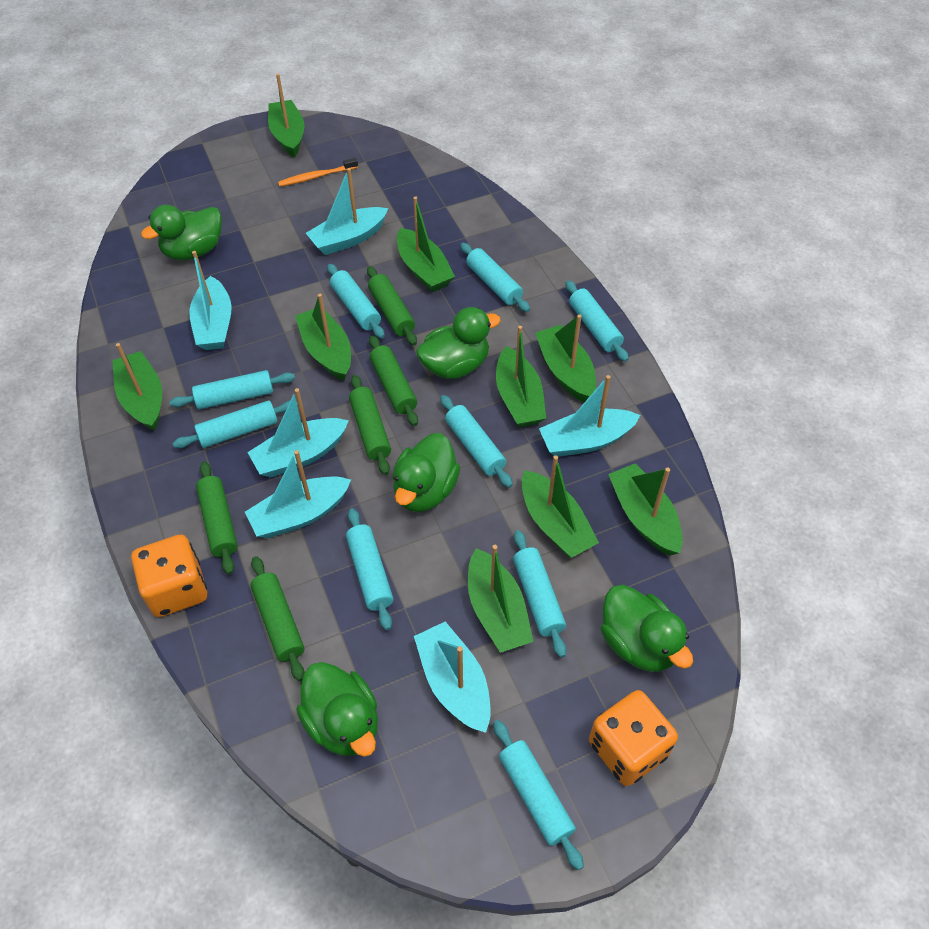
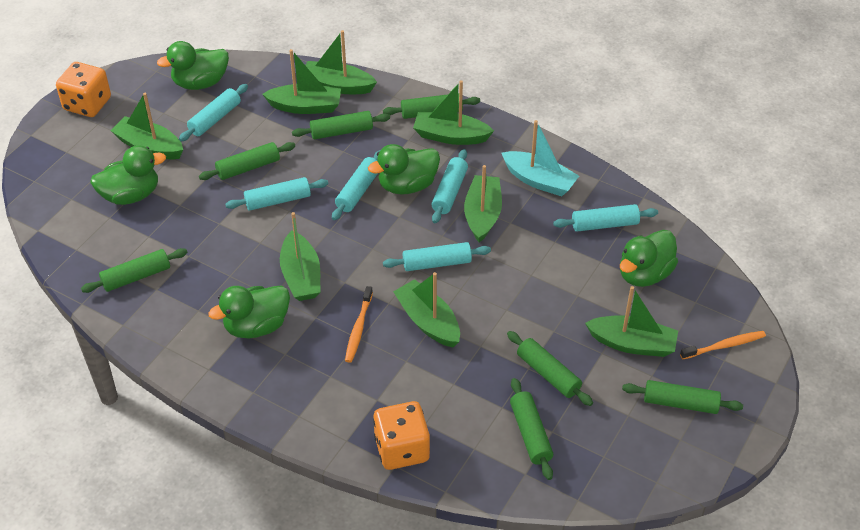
green boat: 9 -> 8
green rolling pin: 5 -> 7
orange toothbrush: 1 -> 2
turquoise boat: 6 -> 1
turquoise rolling pin: 9 -> 6

